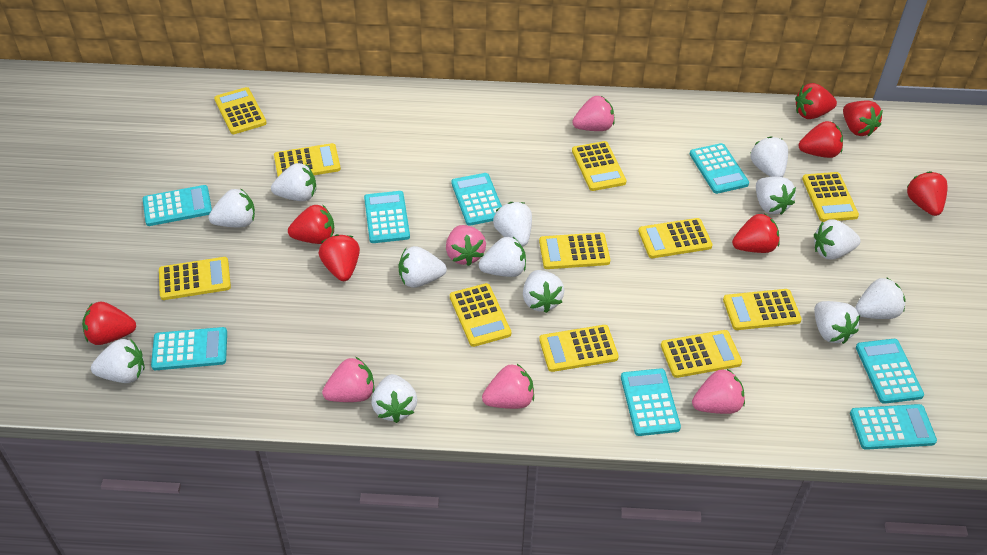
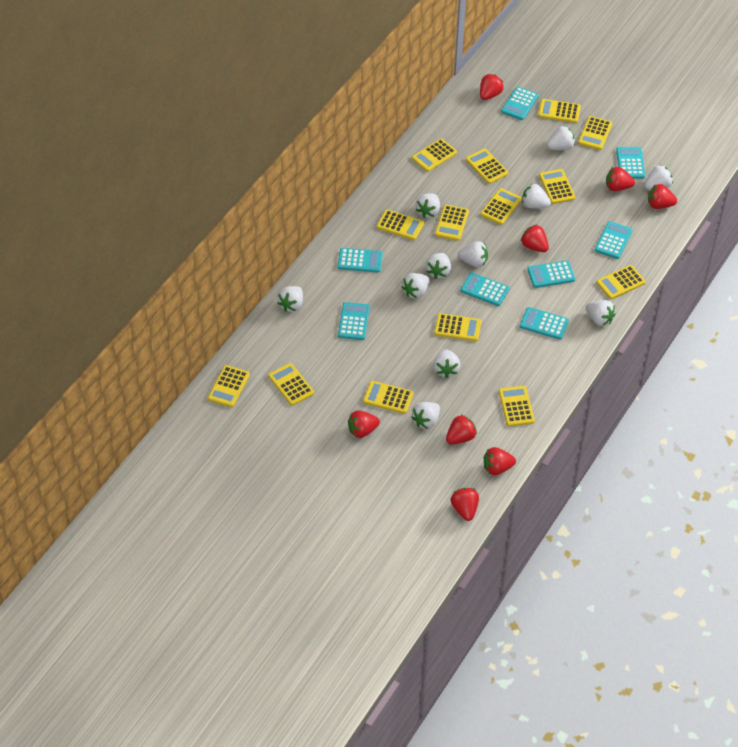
pink strawberry: 5 -> 0
white strawberry: 13 -> 11
yellow calculator: 11 -> 14

